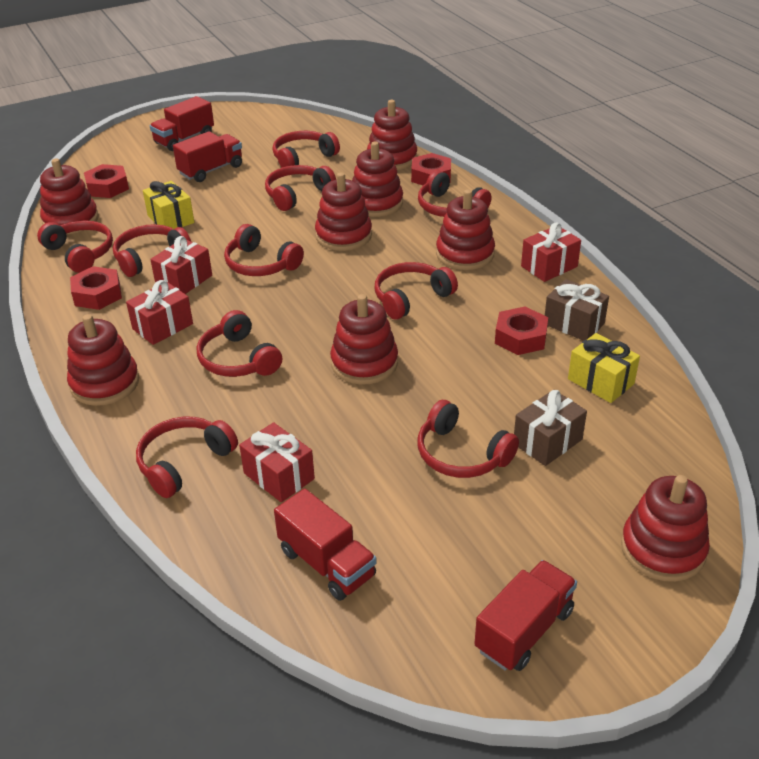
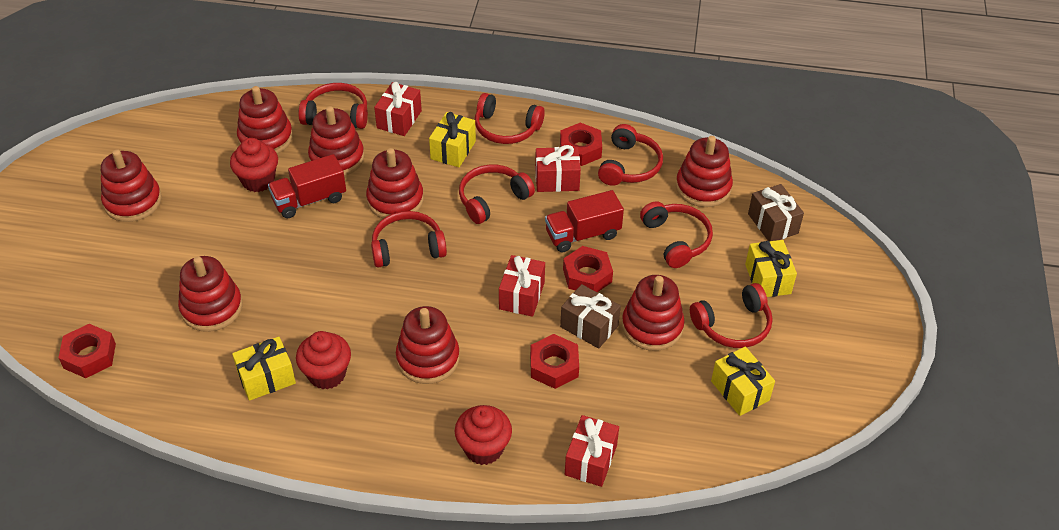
red cupcake: 0 -> 3
red headphones: 10 -> 7
red truck: 4 -> 2
yellow gift: 2 -> 4

